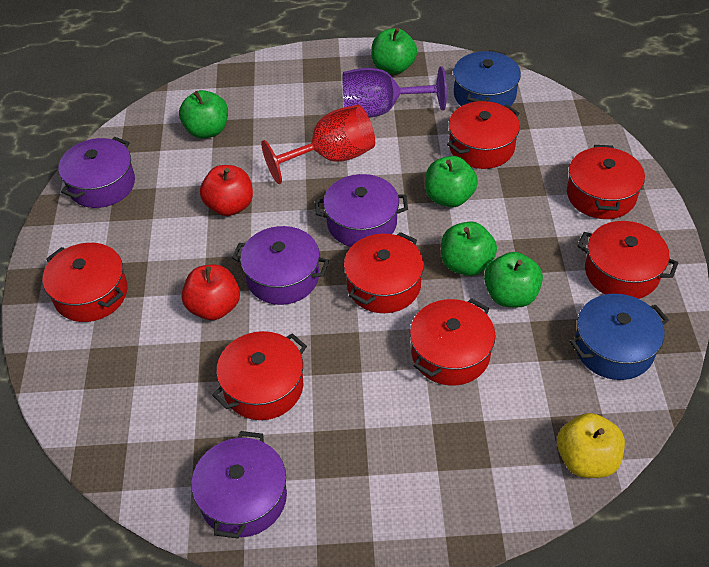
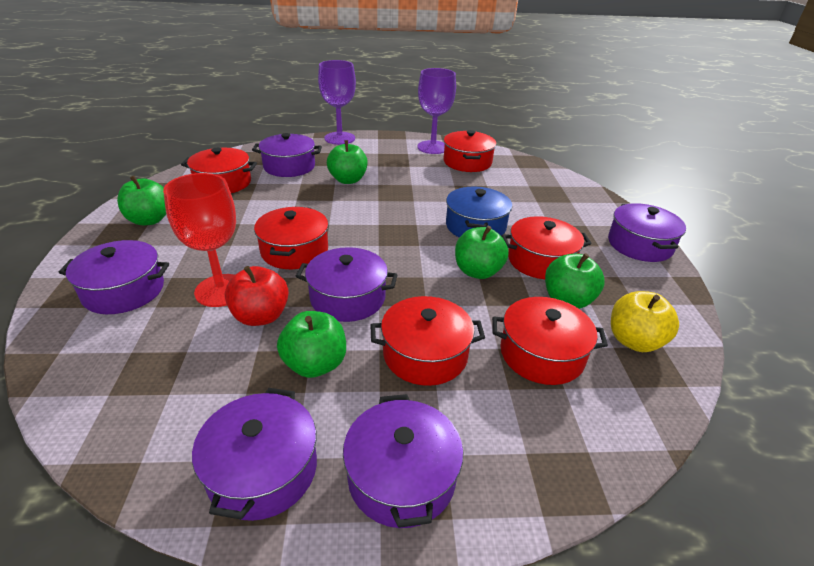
blue pot: 2 -> 1
purple goblet: 1 -> 2
purple pot: 4 -> 6
red apple: 2 -> 1
red pot: 7 -> 6

